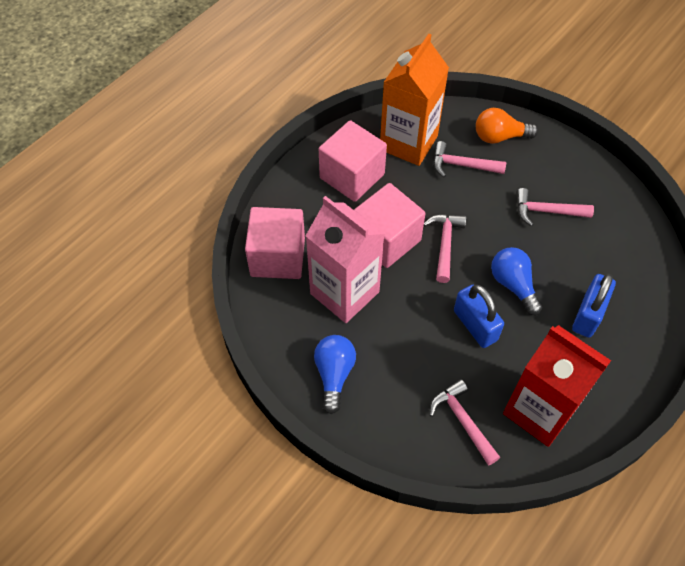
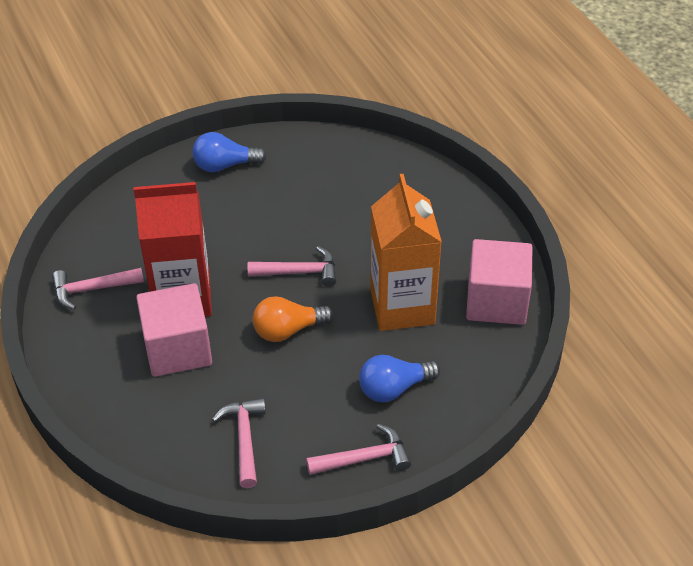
blue padlock: 2 -> 0
pink carton: 1 -> 0
pink cube: 3 -> 2

